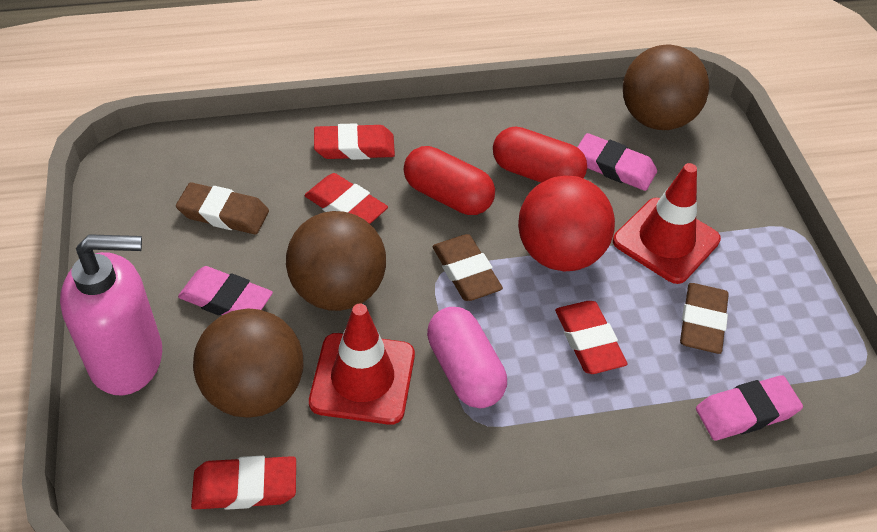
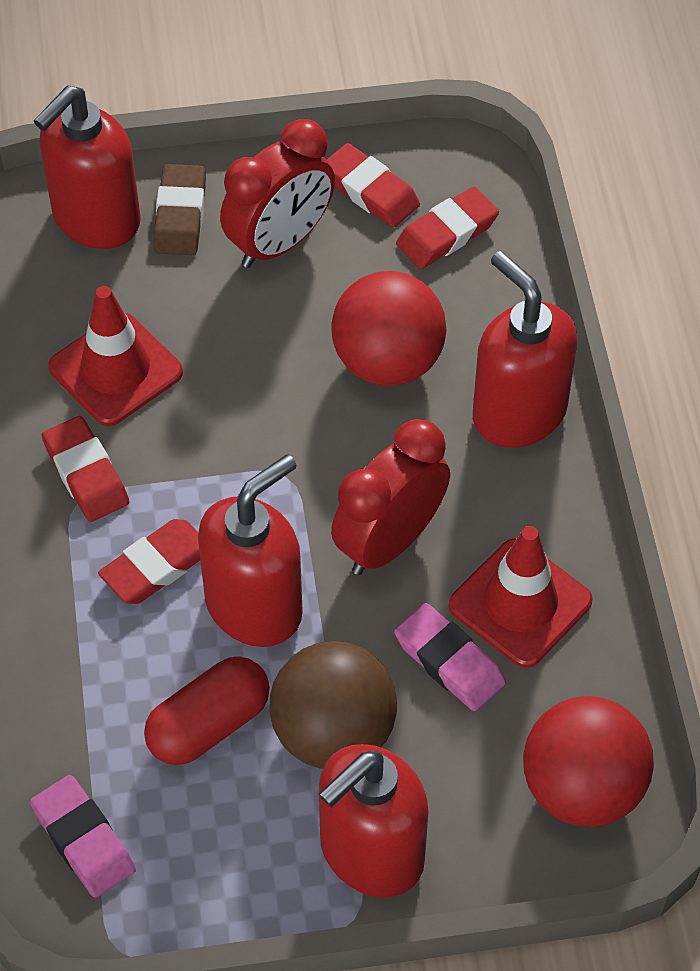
brown ball: 3 -> 1
brown eraser: 3 -> 1
pink capsule: 1 -> 0
pink eraser: 3 -> 2
pink soap dispenser: 1 -> 0
red ball: 1 -> 2
red capsule: 2 -> 1
red clock: 0 -> 2
red soap dispenser: 0 -> 4

